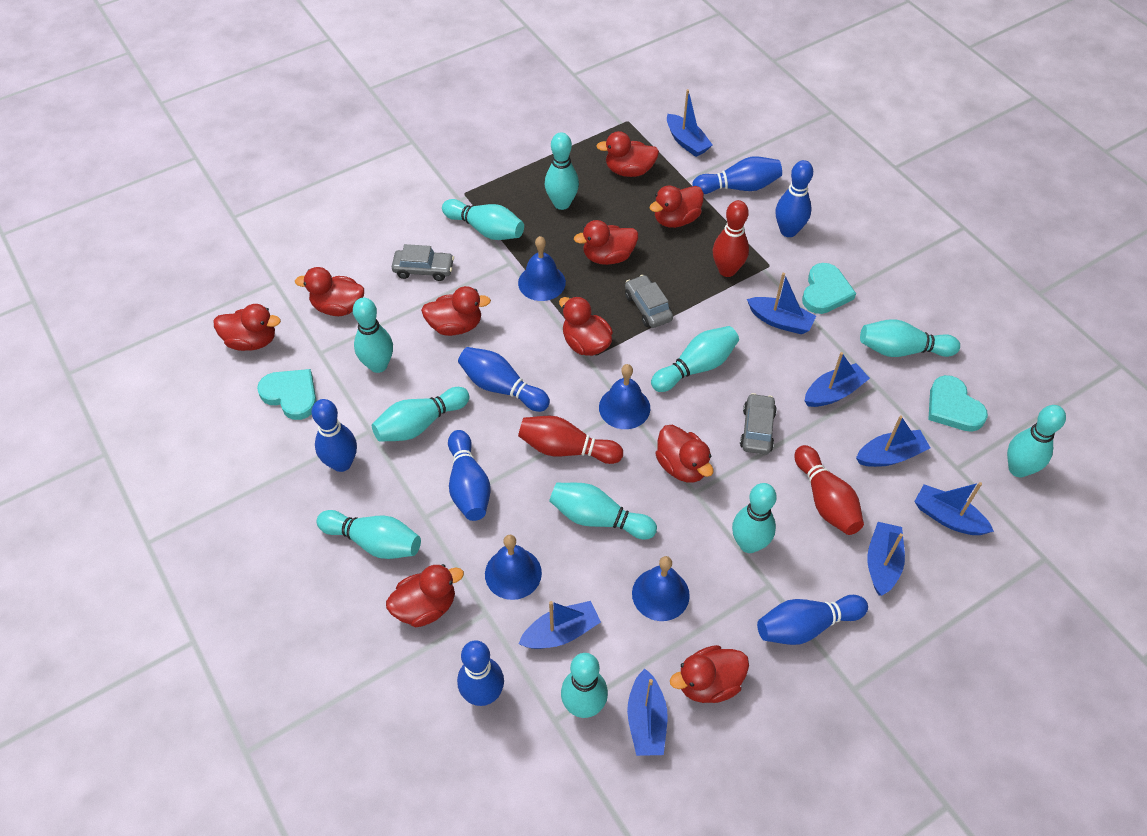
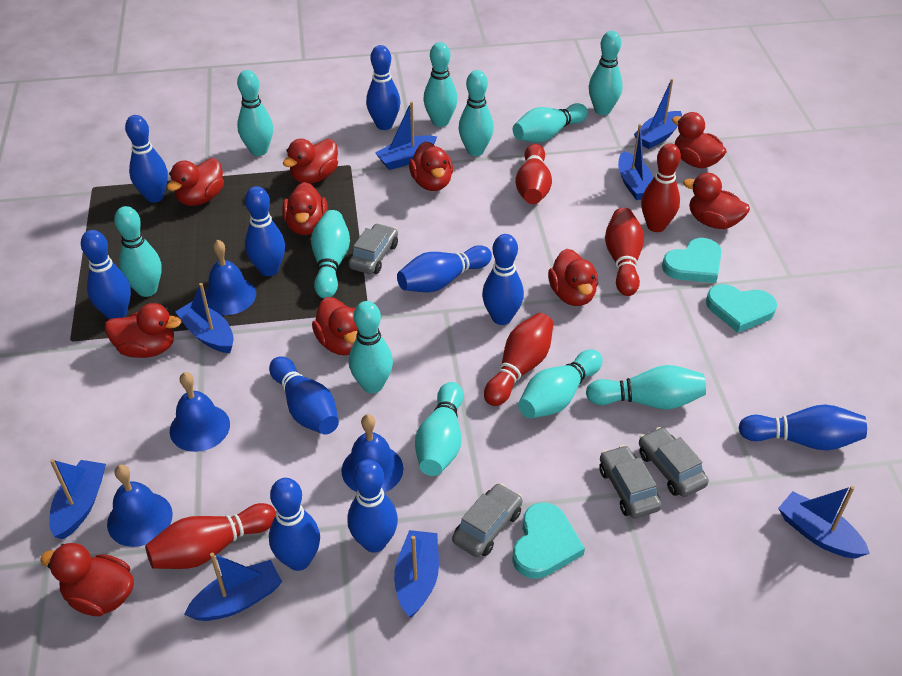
blue bowling pin: 7 -> 10
grey car: 3 -> 4
red bowling pin: 3 -> 5

